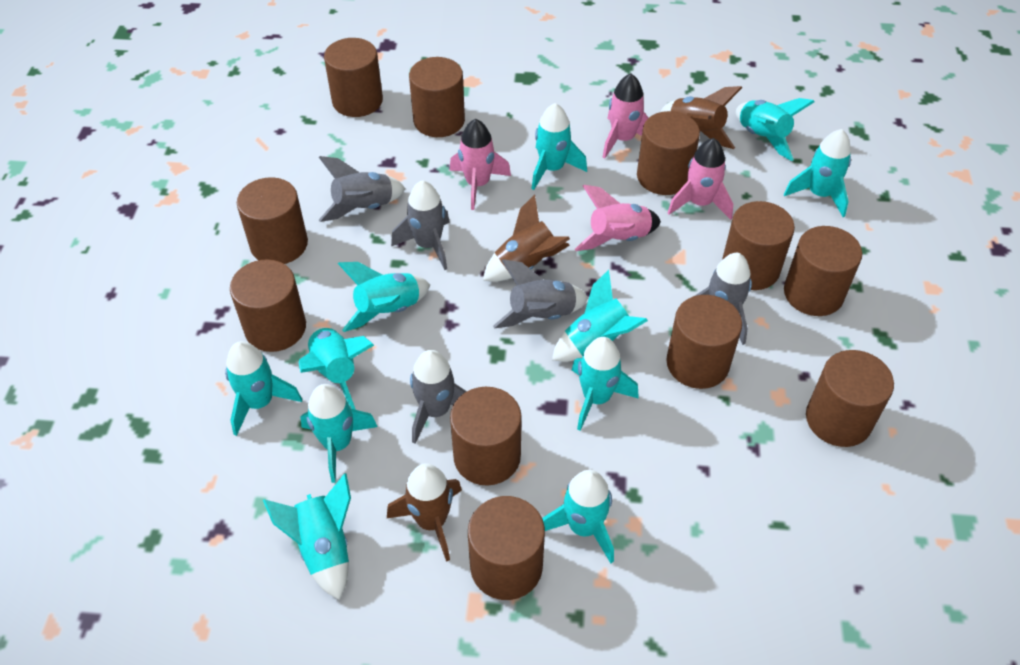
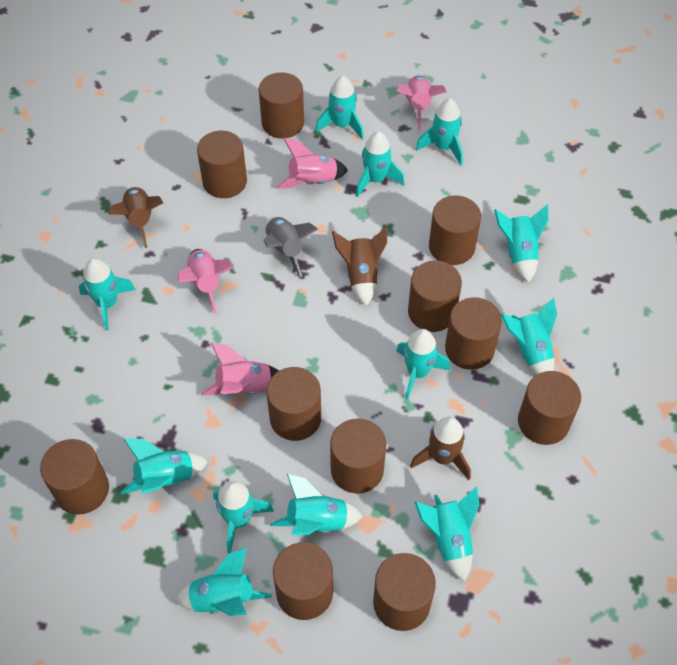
grey rocket: 5 -> 1
turquoise rocket: 11 -> 12

